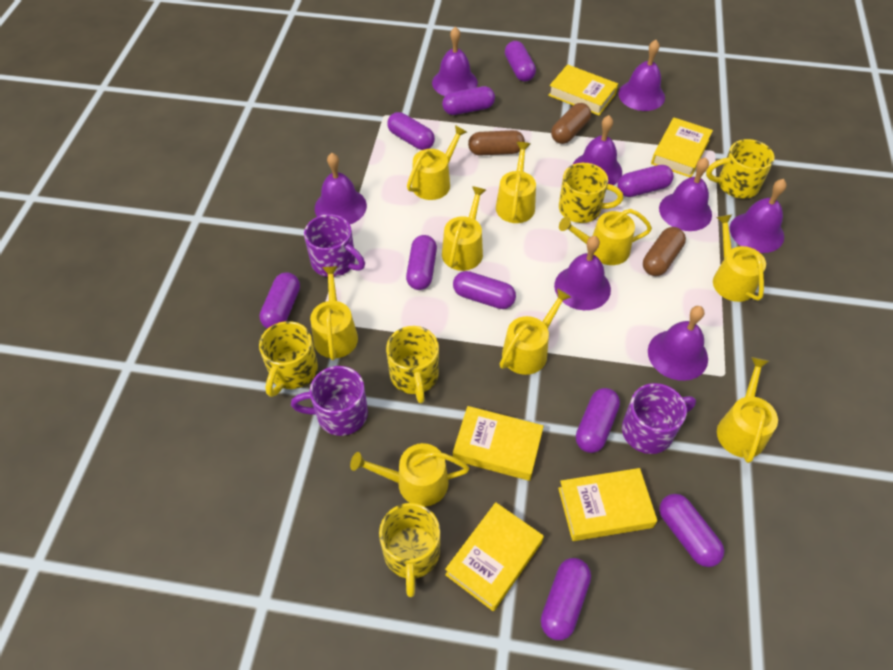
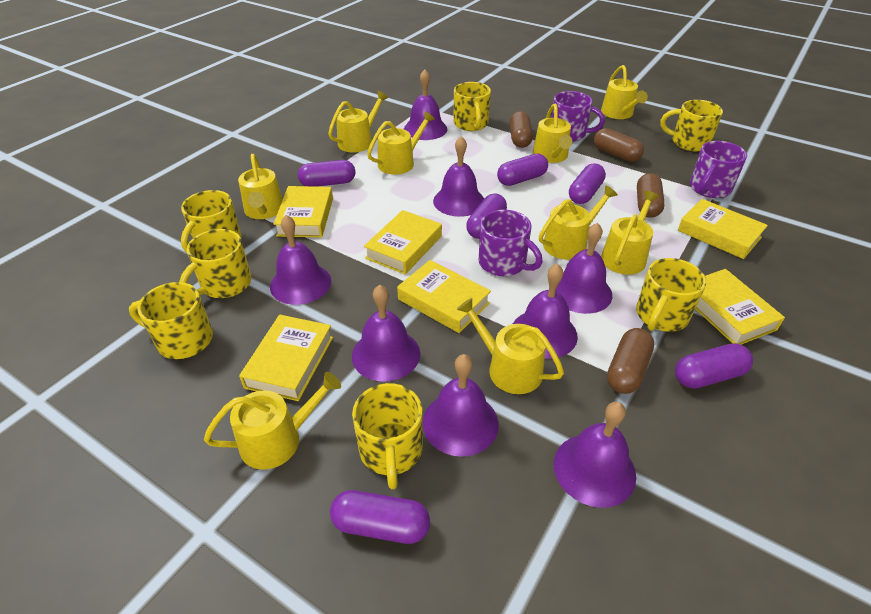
brown capsule: 3 -> 4
purple capsule: 10 -> 6
yellow book: 5 -> 6
yellow mug: 5 -> 7

